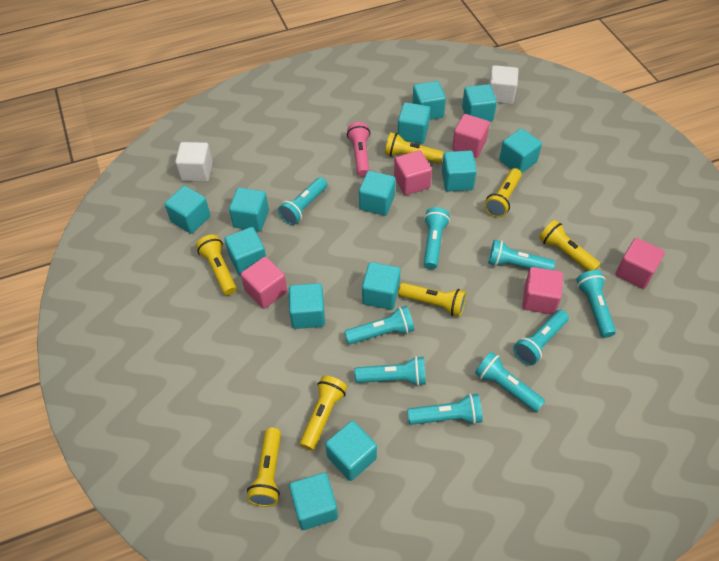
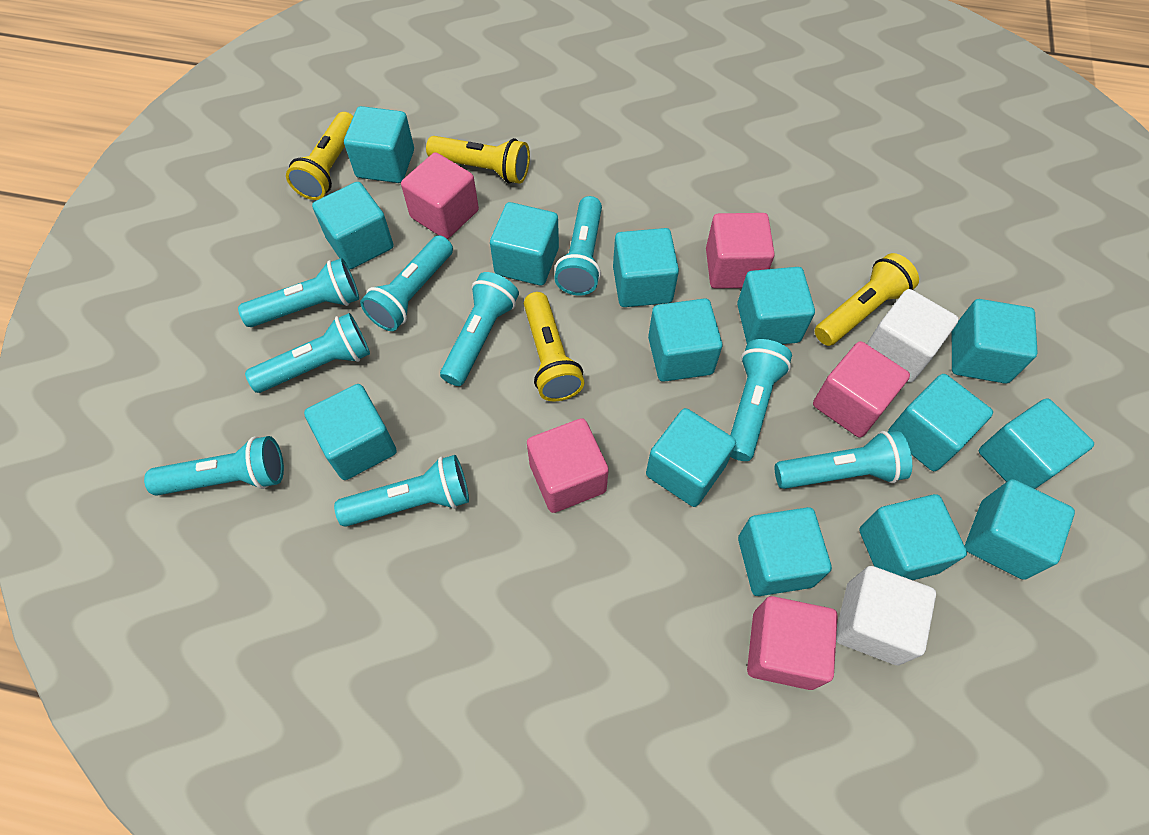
pink flashlight: 1 -> 0
turquoise cube: 13 -> 14
yellow flashlight: 7 -> 4

